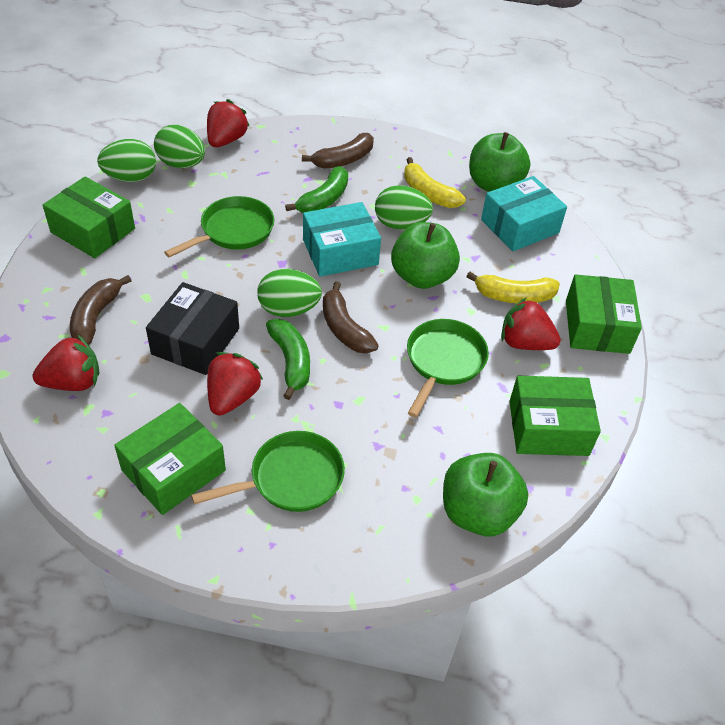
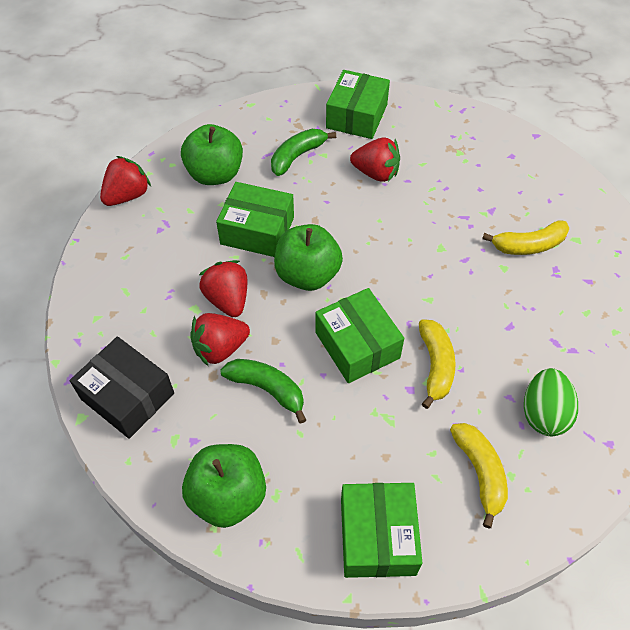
brown banana: 3 -> 0
green egg: 4 -> 1
green pan: 3 -> 0
turquoise box: 2 -> 0
yellow banana: 2 -> 3

